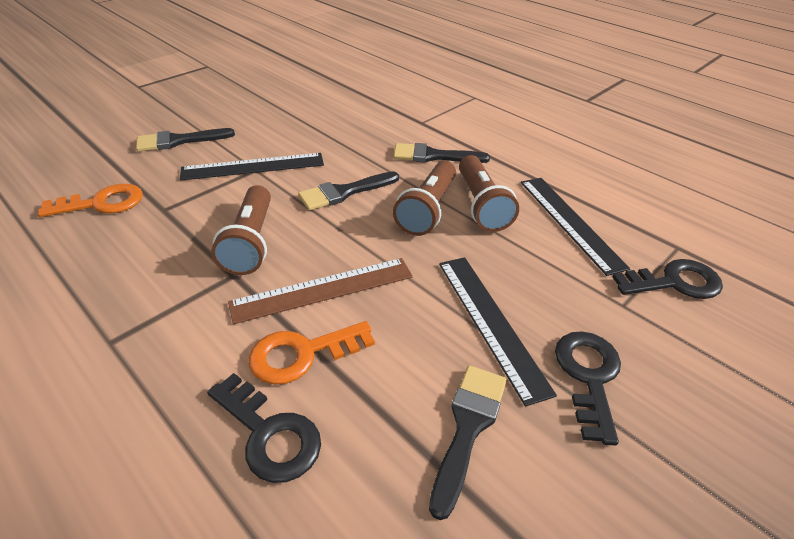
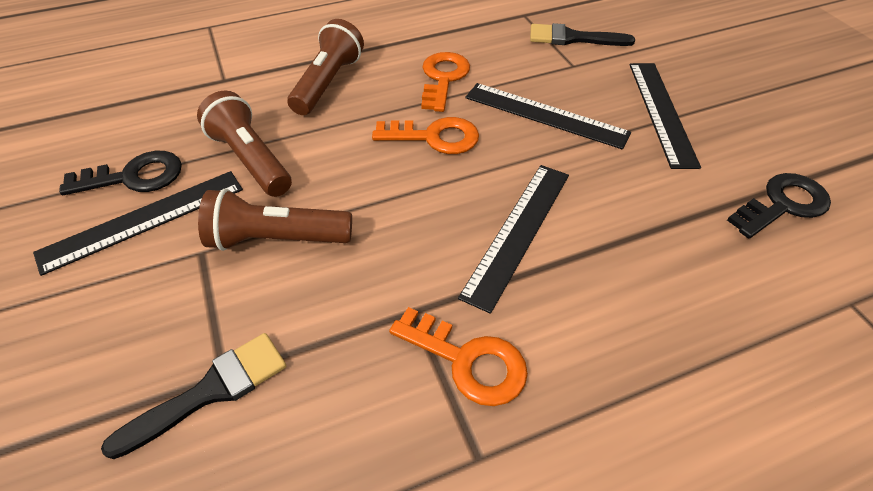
black brush: 4 -> 2
black key: 3 -> 2
black ruler: 3 -> 4
brown ruler: 1 -> 0
orange key: 2 -> 3

